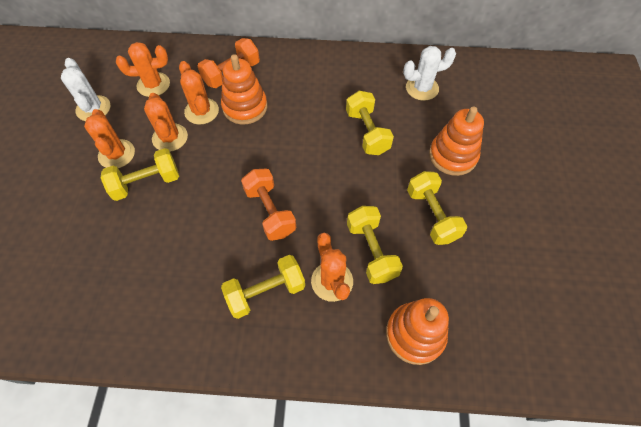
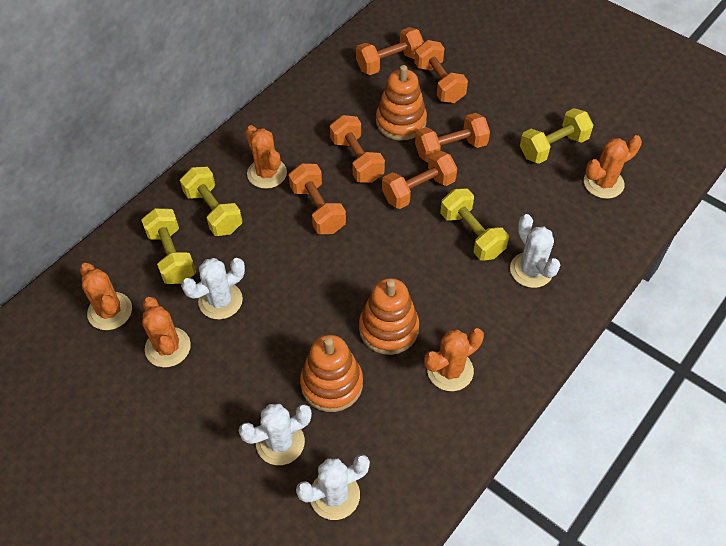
orange dumbbell: 2 -> 6
white cactus: 2 -> 4
yellow dumbbell: 5 -> 4

